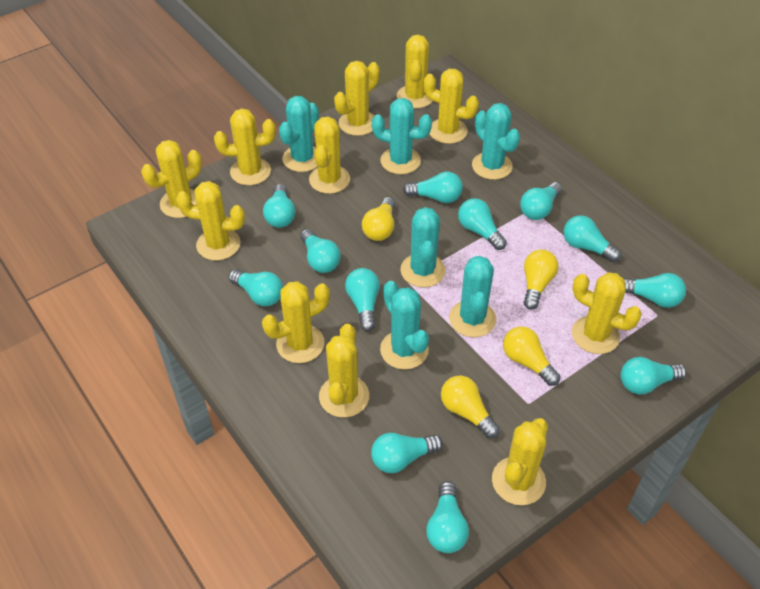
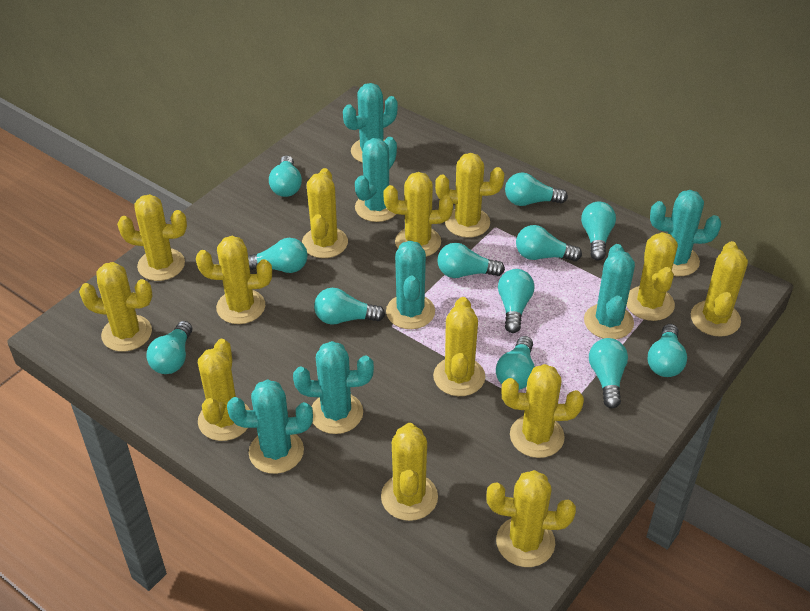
turquoise cactus: 6 -> 7
yellow cactus: 11 -> 13
yellow light bulb: 4 -> 0

